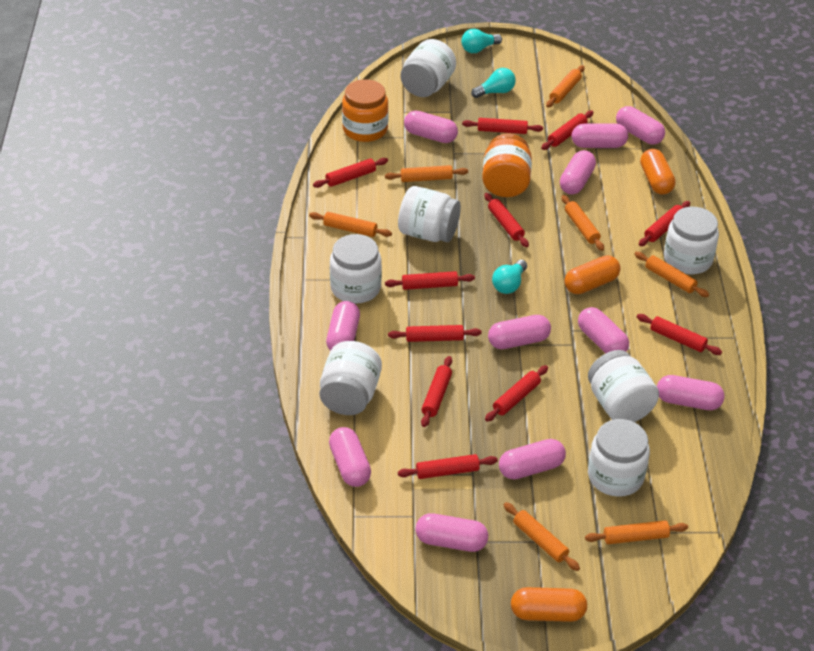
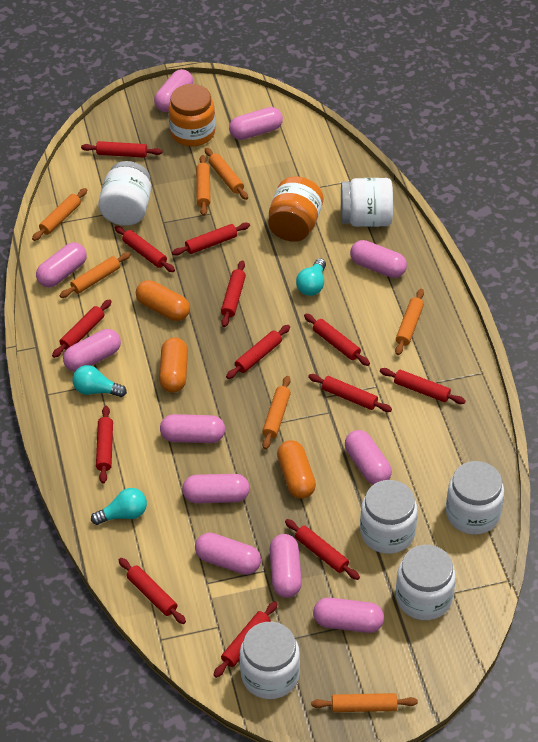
red rolling pin: 11 -> 13
white jar: 7 -> 6

